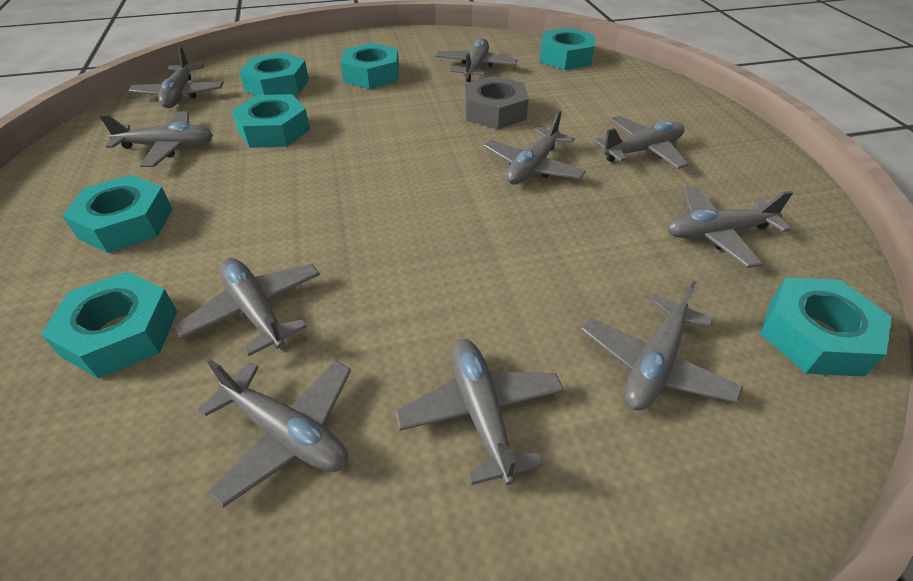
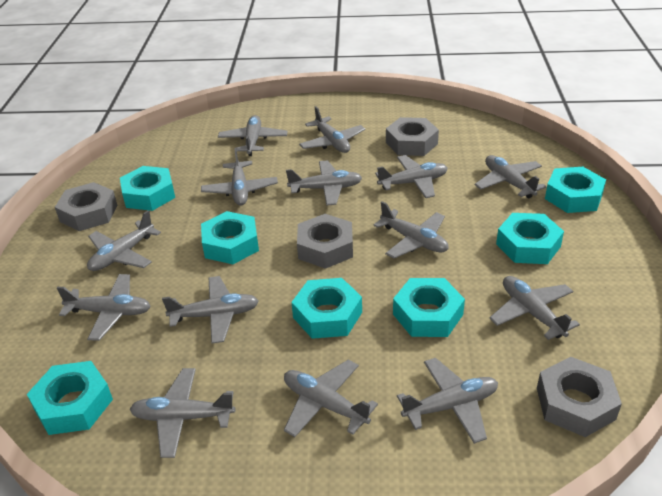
grey nut: 1 -> 4
grey plane: 10 -> 14

